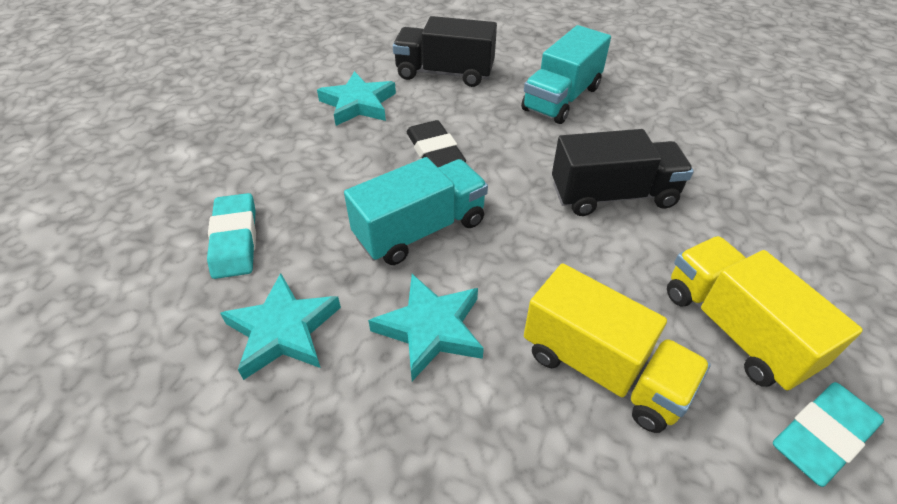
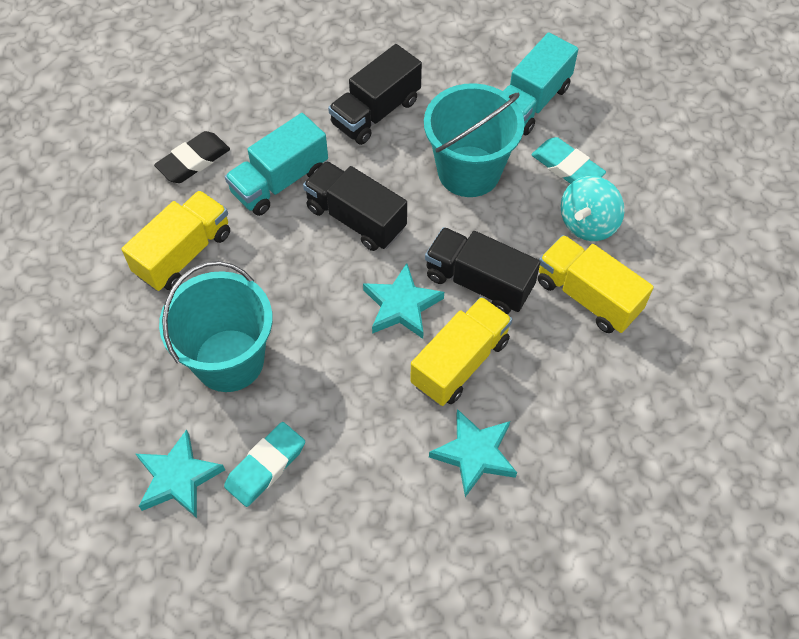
black truck: 2 -> 3
turquoise bucket: 0 -> 2
turquoise spinning top: 0 -> 1
yellow truck: 2 -> 3

